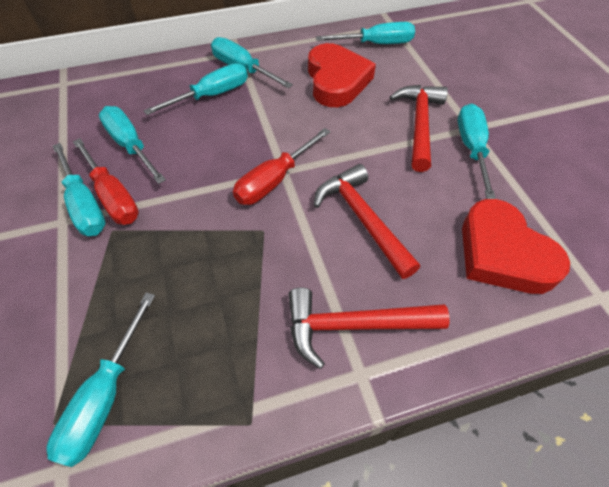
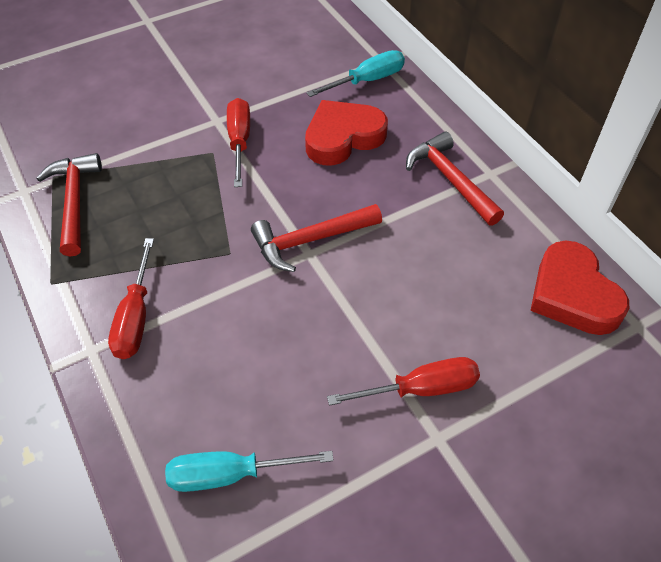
red screwdriver: 2 -> 3
turquoise screwdriver: 7 -> 2

